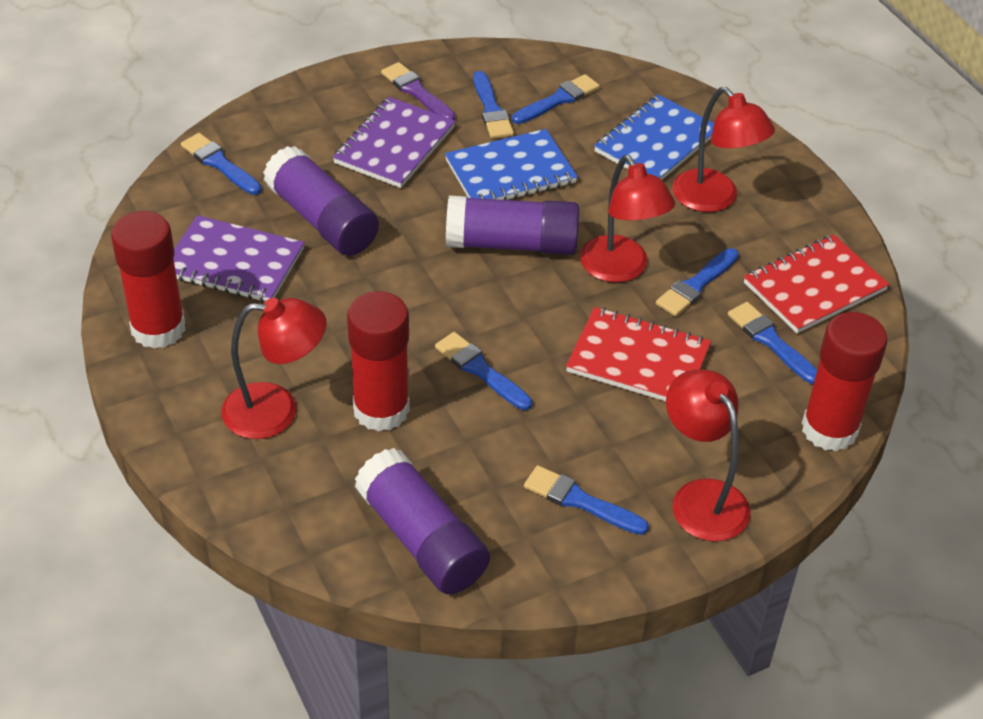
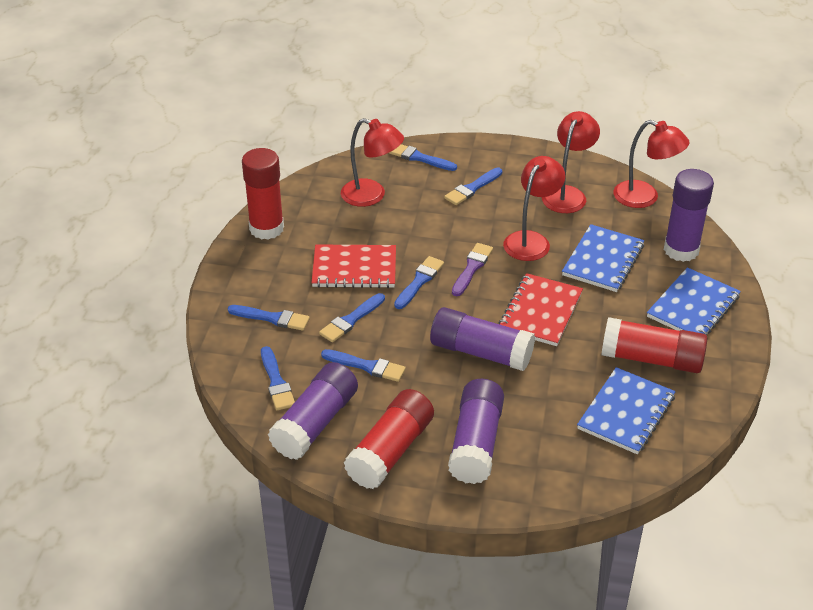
blue notebook: 2 -> 3
purple glue stick: 3 -> 4
purple notebook: 2 -> 0

